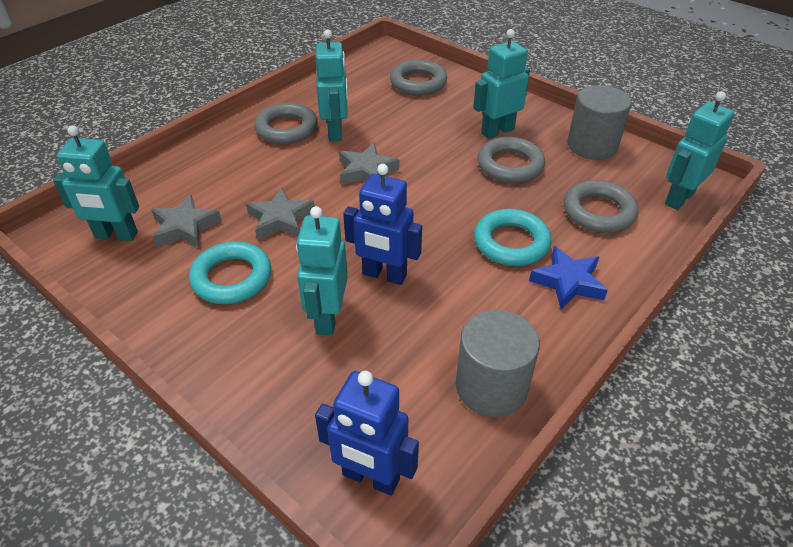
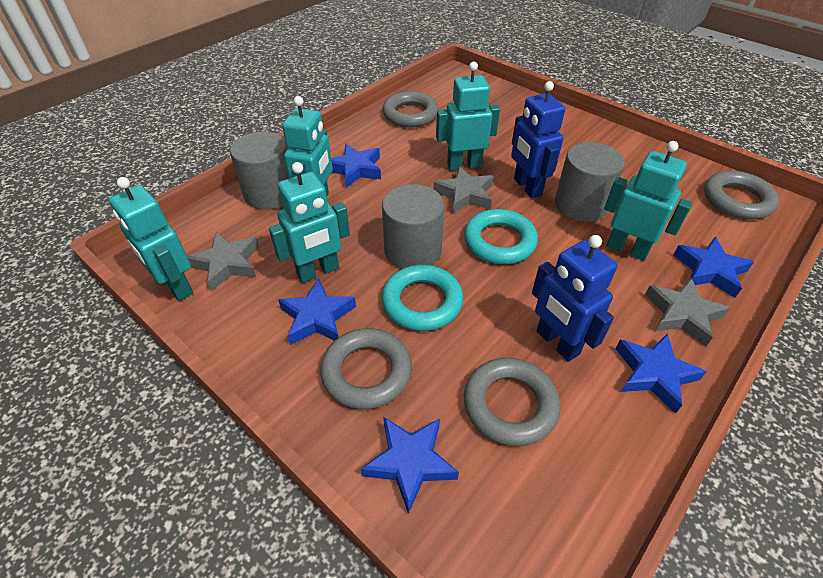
blue star: 1 -> 5
grey cylinder: 2 -> 3

